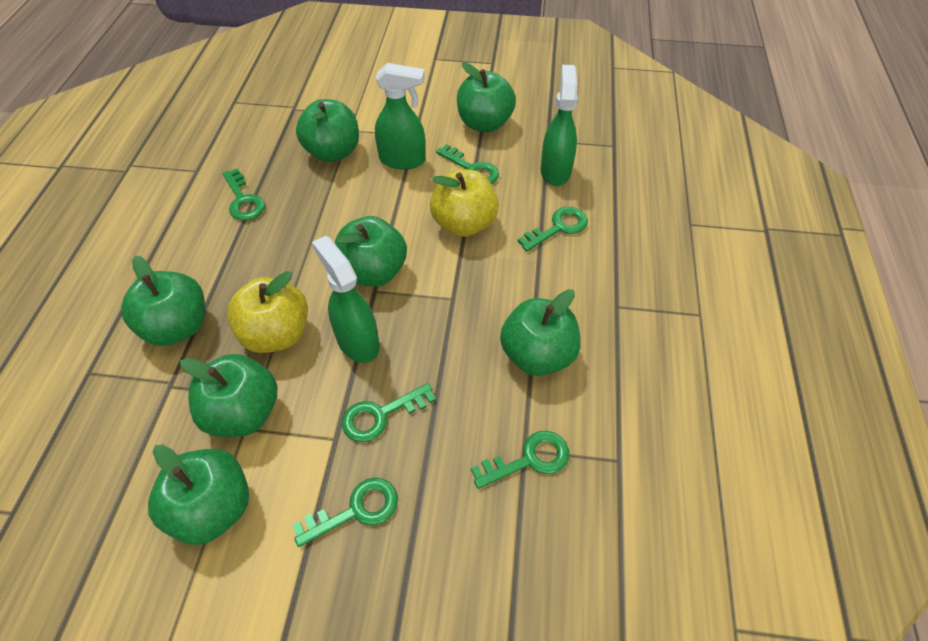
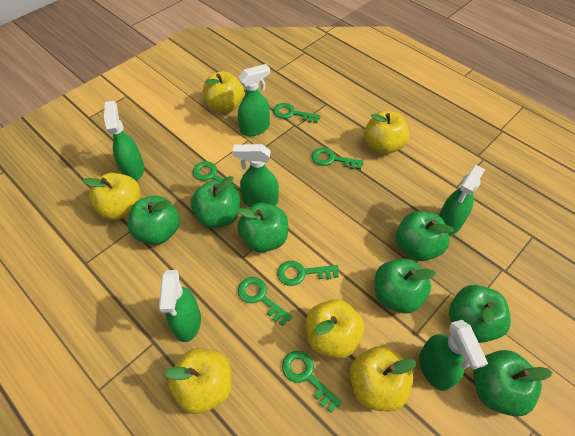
green spray bottle: 3 -> 6
yellow apple: 2 -> 6

